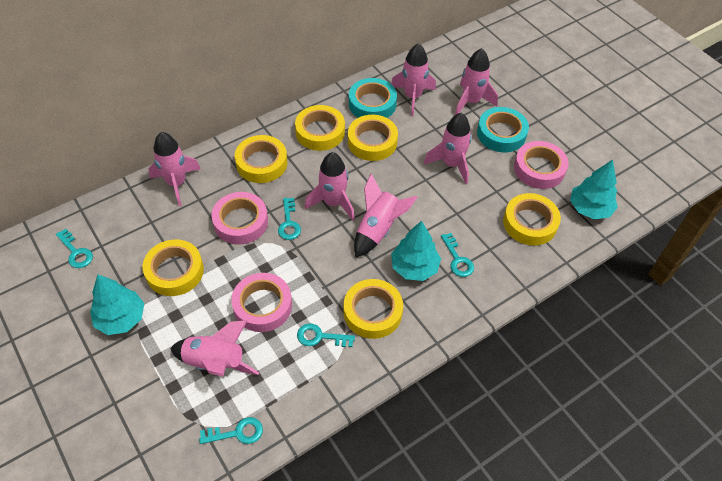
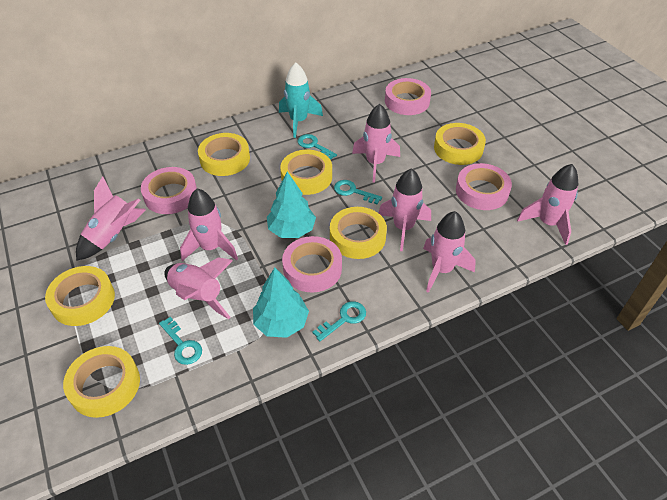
pink tape: 3 -> 4
turquoise key: 5 -> 4
turquoise rocket: 0 -> 1
turquoise tape: 2 -> 0
turquoise tree: 3 -> 2

